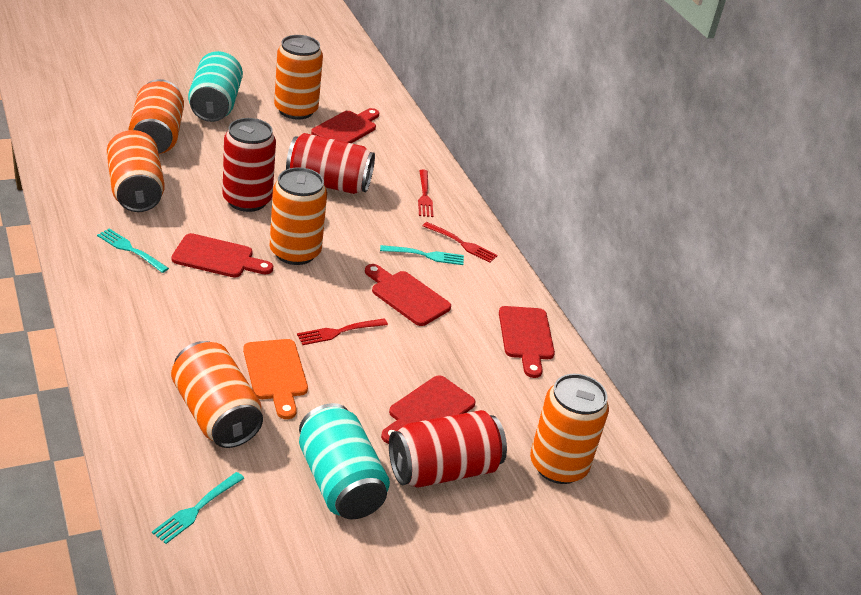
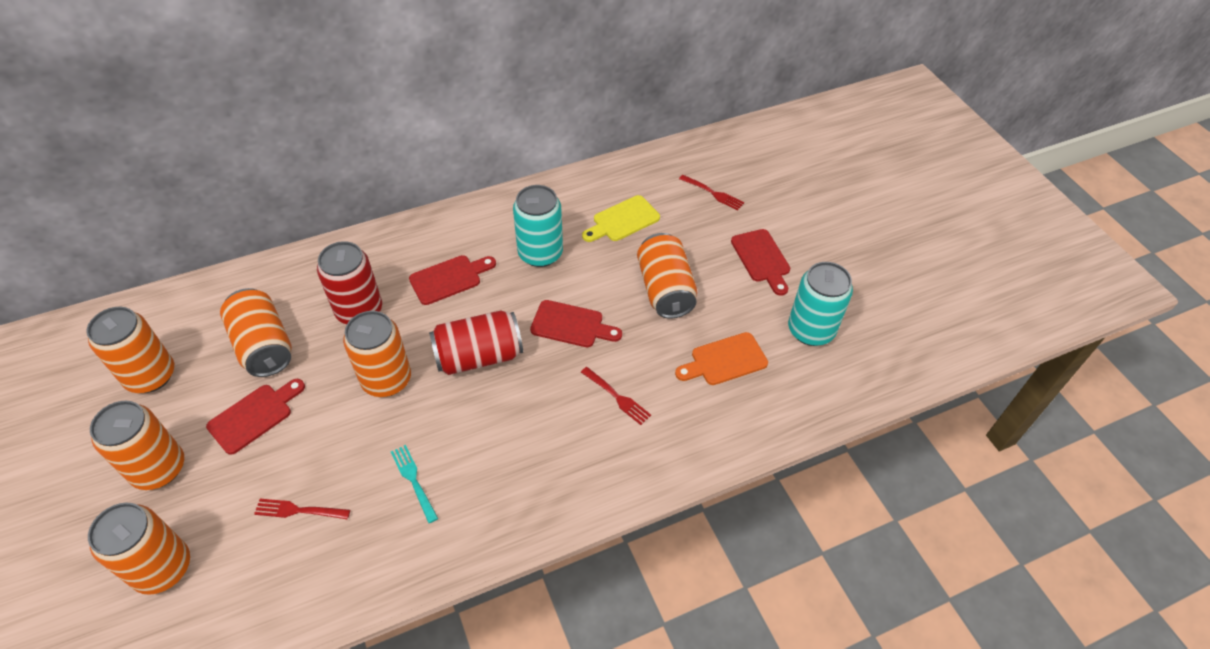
red can: 3 -> 2
red cutting board: 5 -> 4
turquoise fork: 3 -> 1
yellow cutting board: 0 -> 1

